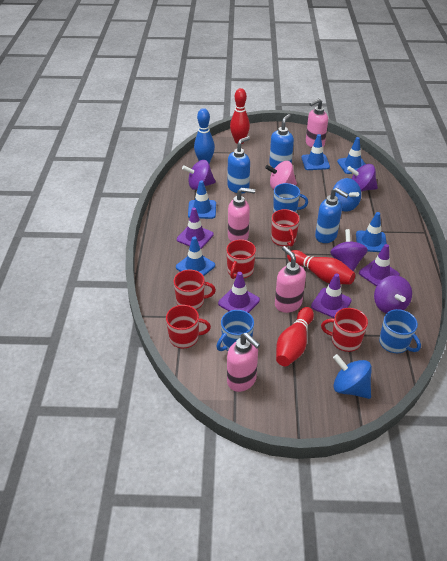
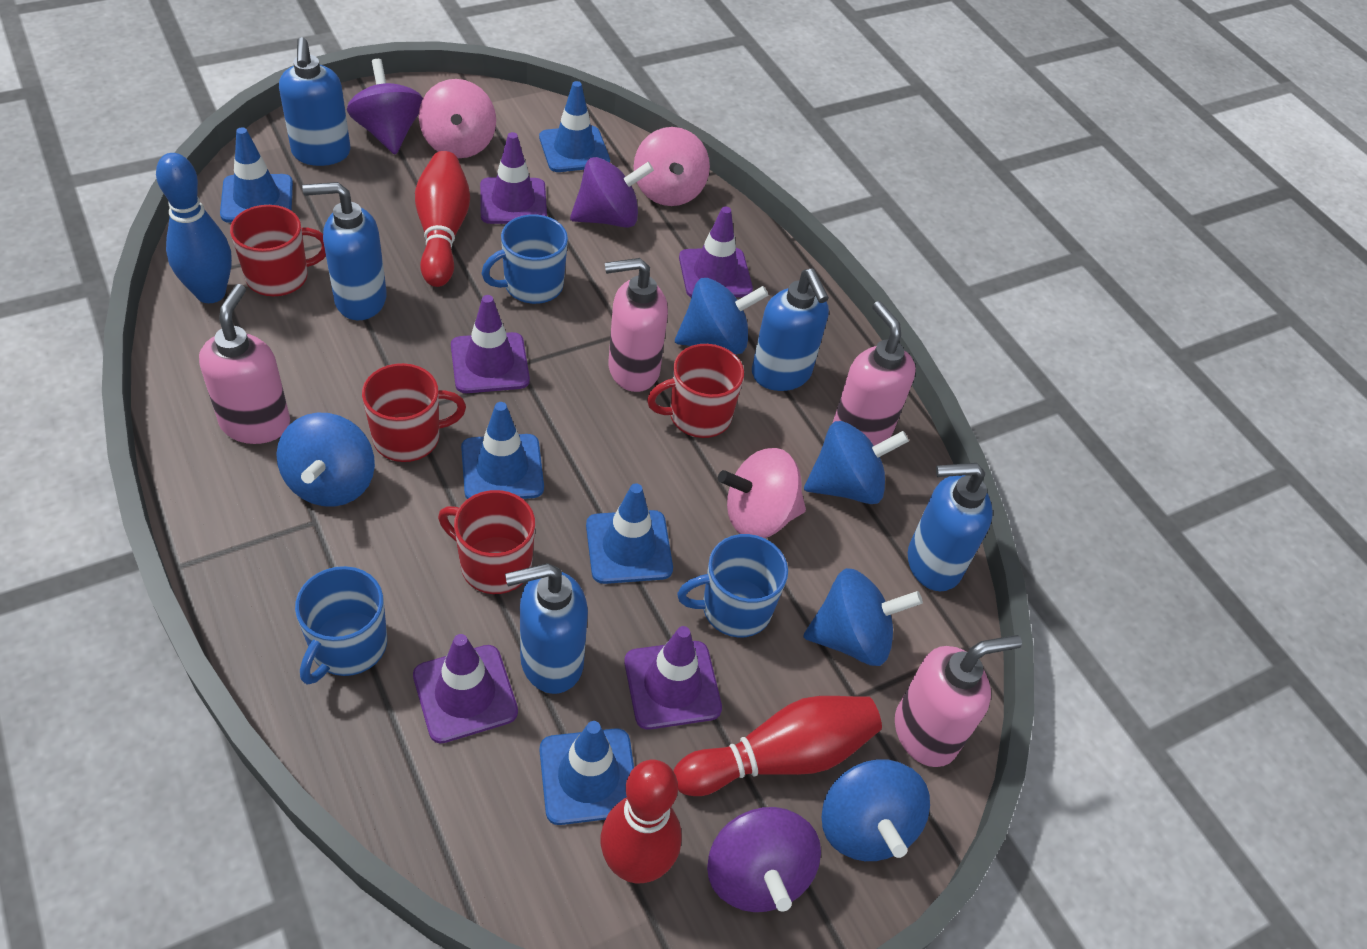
blue soap dispenser: 3 -> 5
blue spinning top: 2 -> 5
pink spinning top: 1 -> 3
purple spinning top: 4 -> 3
purple traffic cone: 4 -> 5
red mug: 5 -> 4

